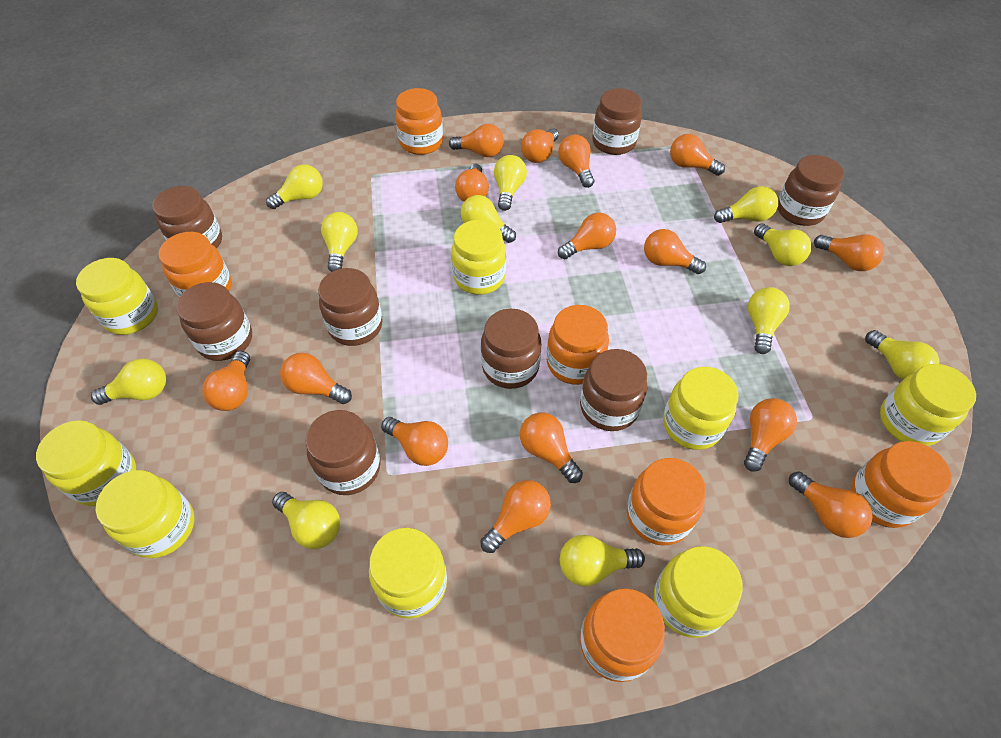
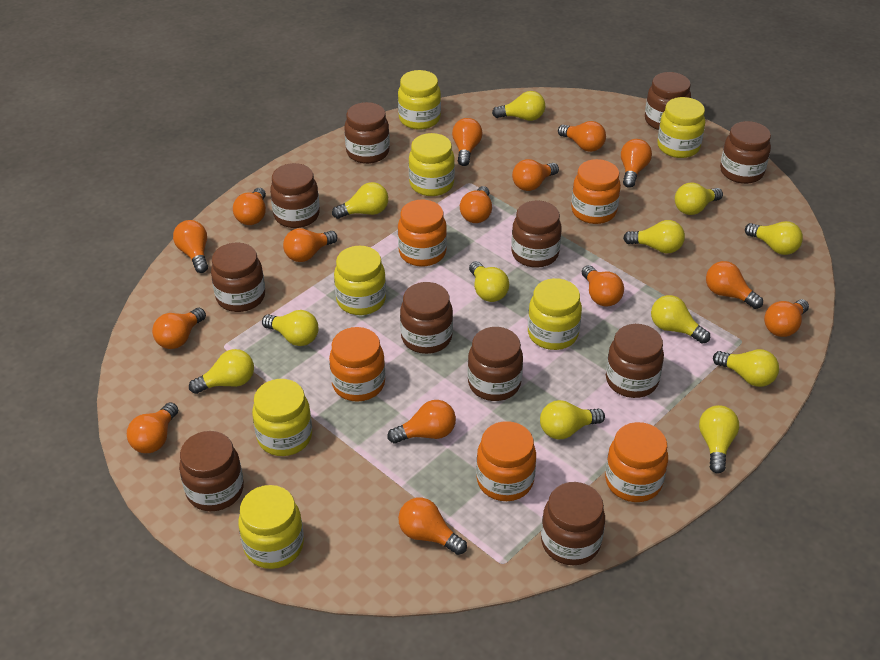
brown jar: 8 -> 11
orange jar: 6 -> 5
yellow jar: 8 -> 7
yellow light bulb: 11 -> 12

